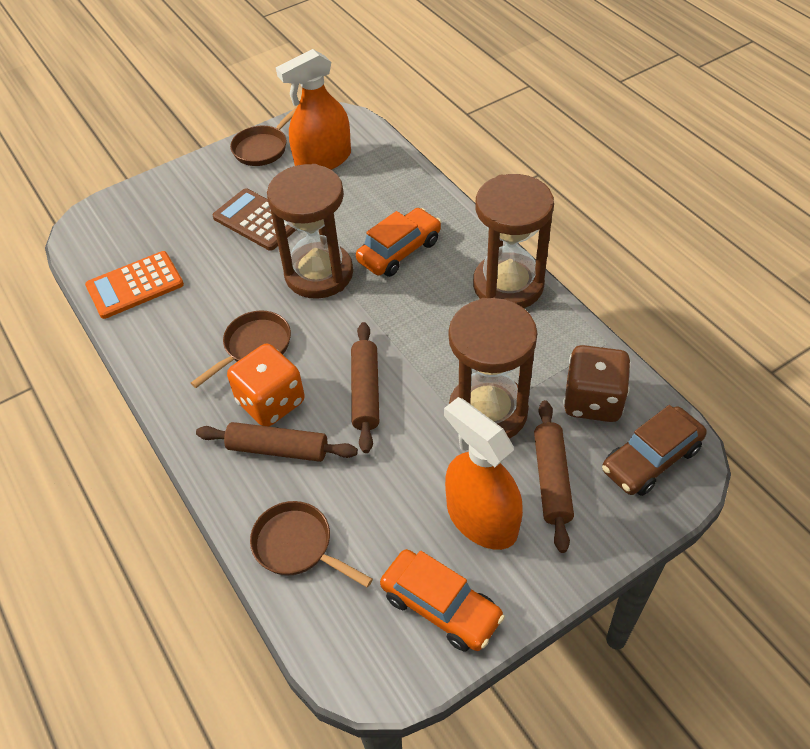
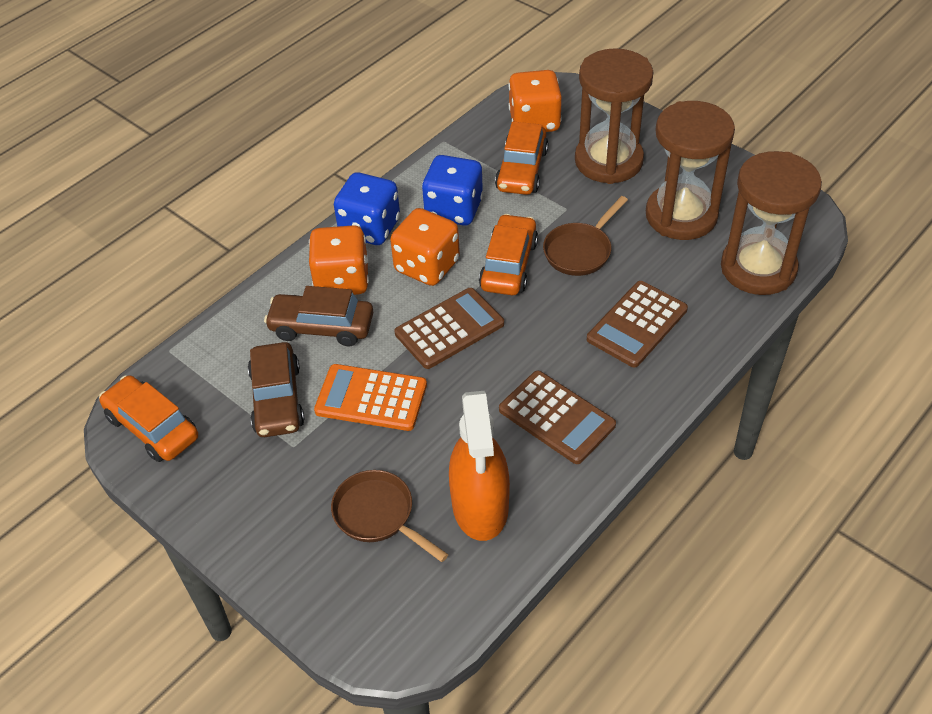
blue dice: 0 -> 2
brown calculator: 1 -> 3
brown car: 1 -> 2
brown dice: 1 -> 0
brown pan: 3 -> 2
brown rolling pin: 3 -> 0
orange car: 2 -> 3
orange dice: 1 -> 3
orange spray bottle: 2 -> 1

